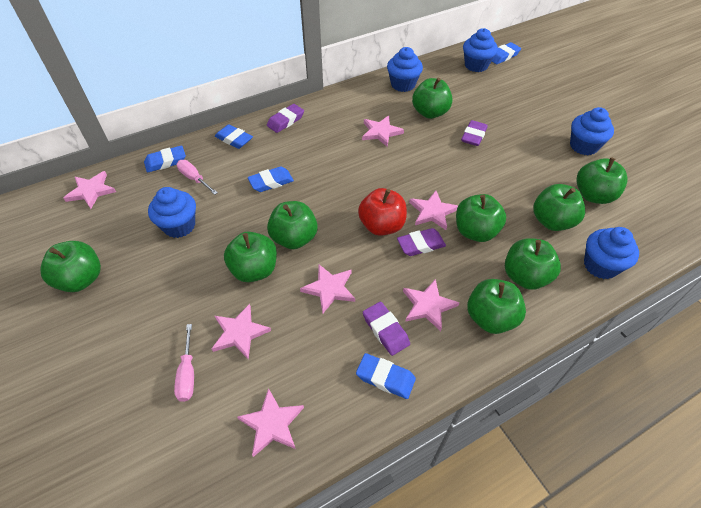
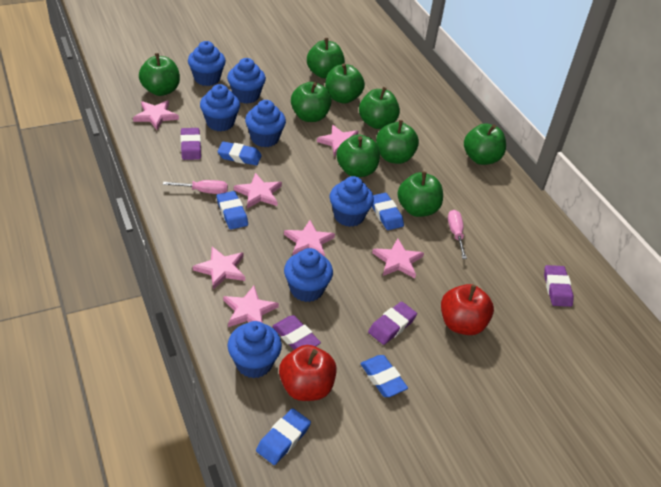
blue cupcake: 5 -> 7
red apple: 1 -> 2

